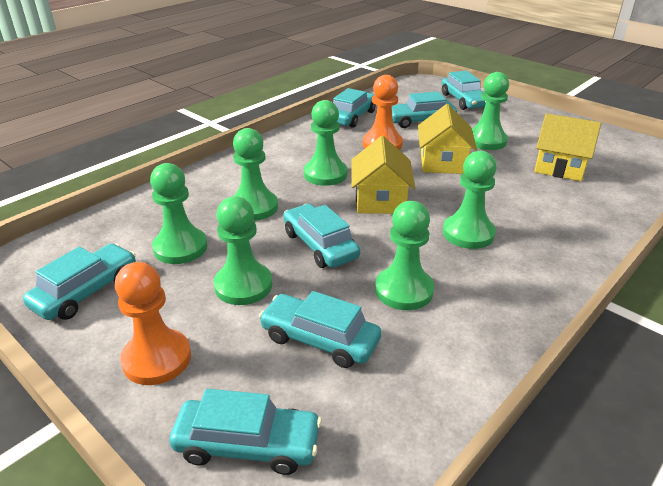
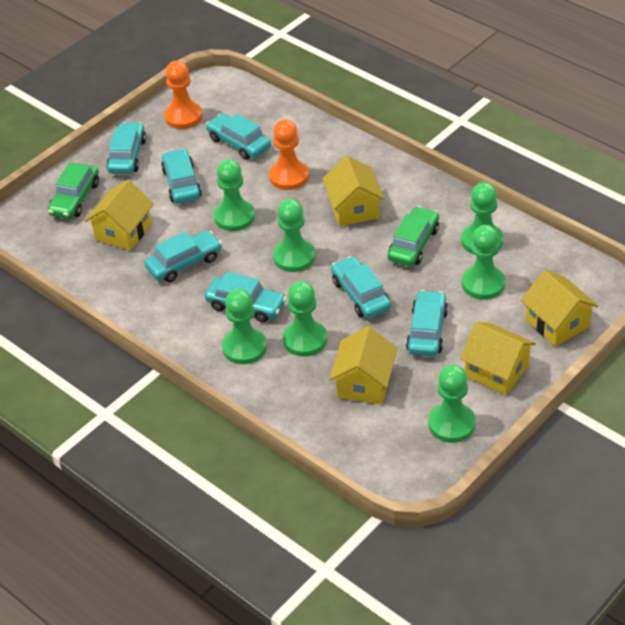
green car: 0 -> 2
yellow house: 3 -> 5

